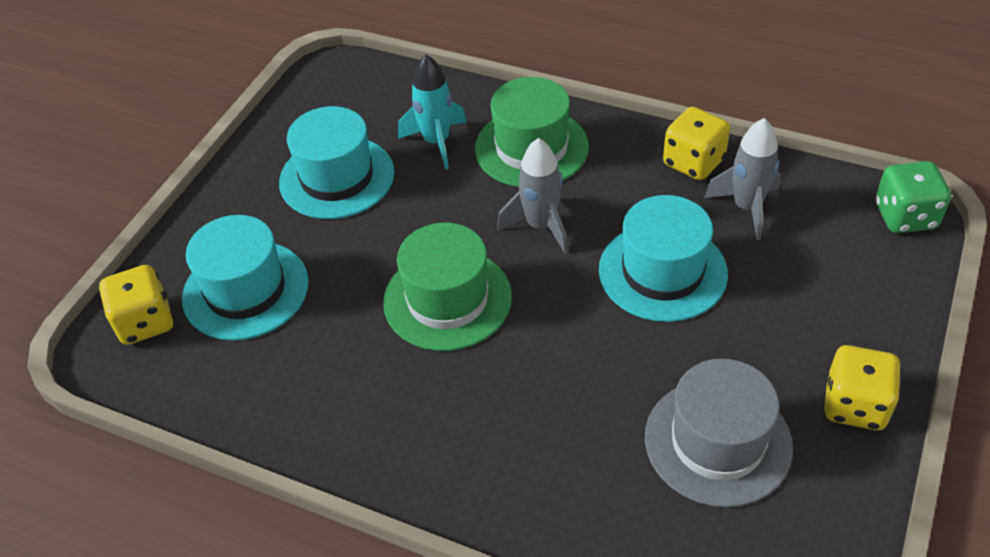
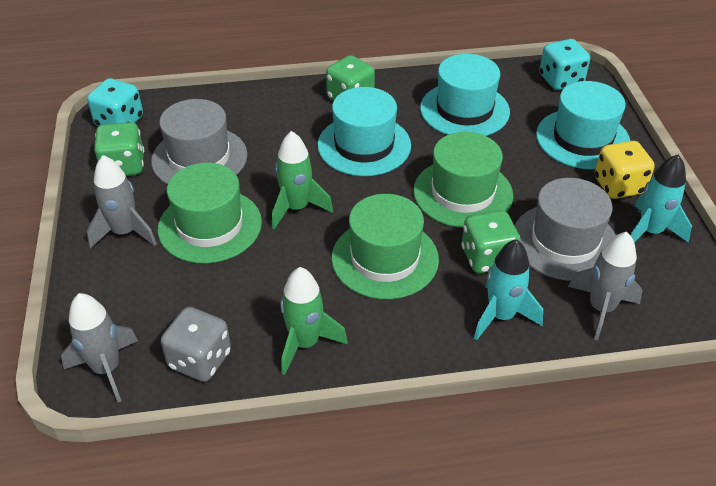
green dice: 1 -> 3
green hat: 2 -> 3
green rocket: 0 -> 2
grey dice: 0 -> 1
grey hat: 1 -> 2
grey rocket: 2 -> 3
turquoise dice: 0 -> 2
turquoise rocket: 1 -> 2
yellow dice: 3 -> 1

